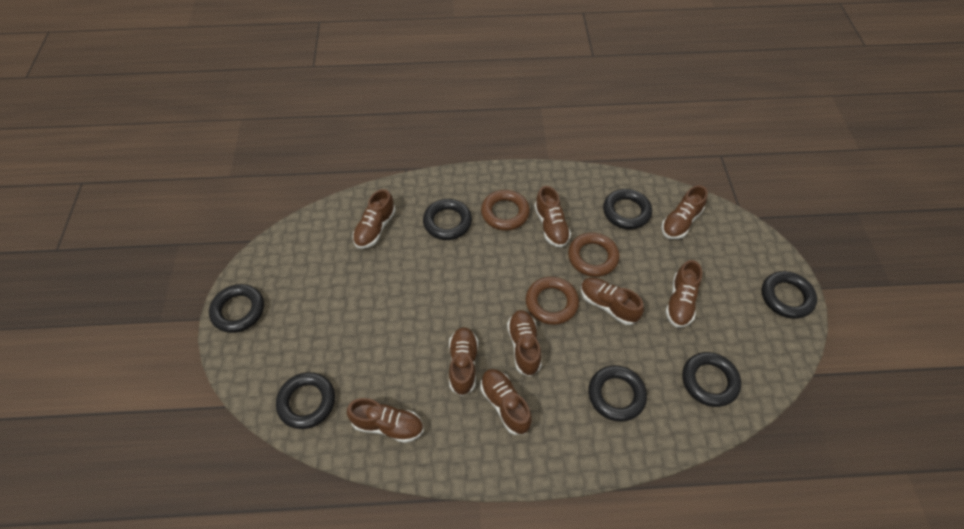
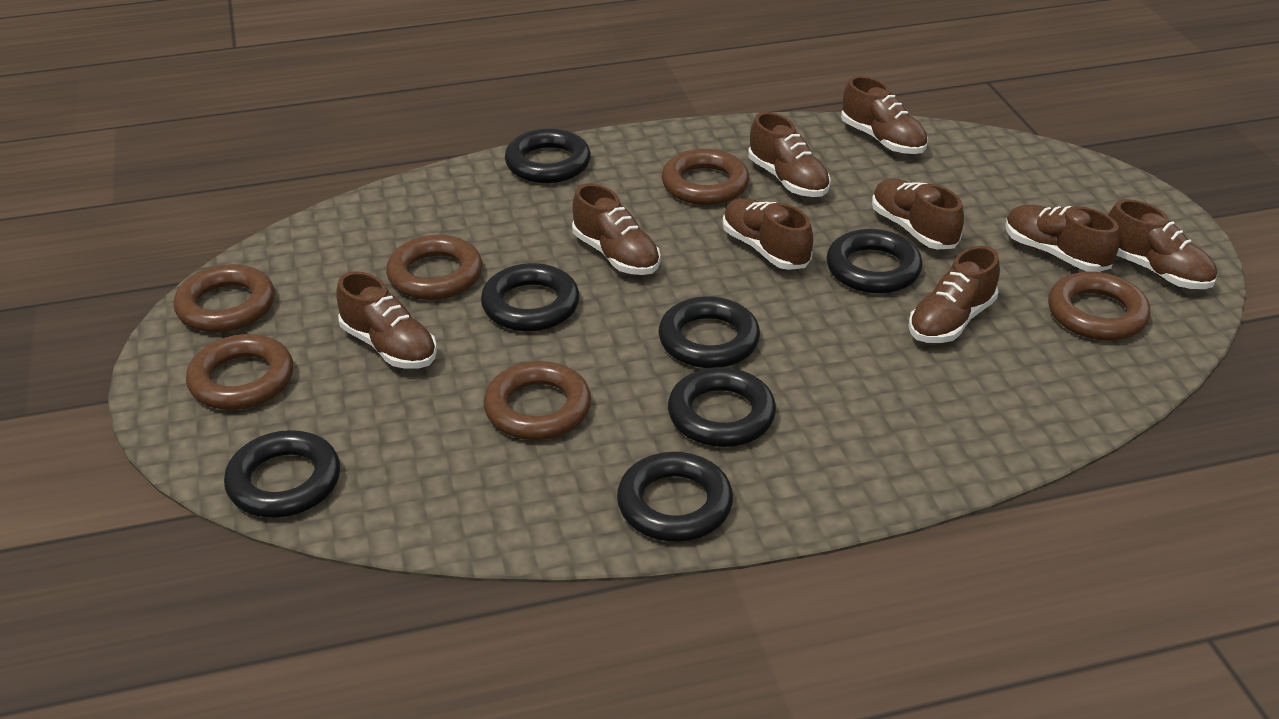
brown ring: 3 -> 6

